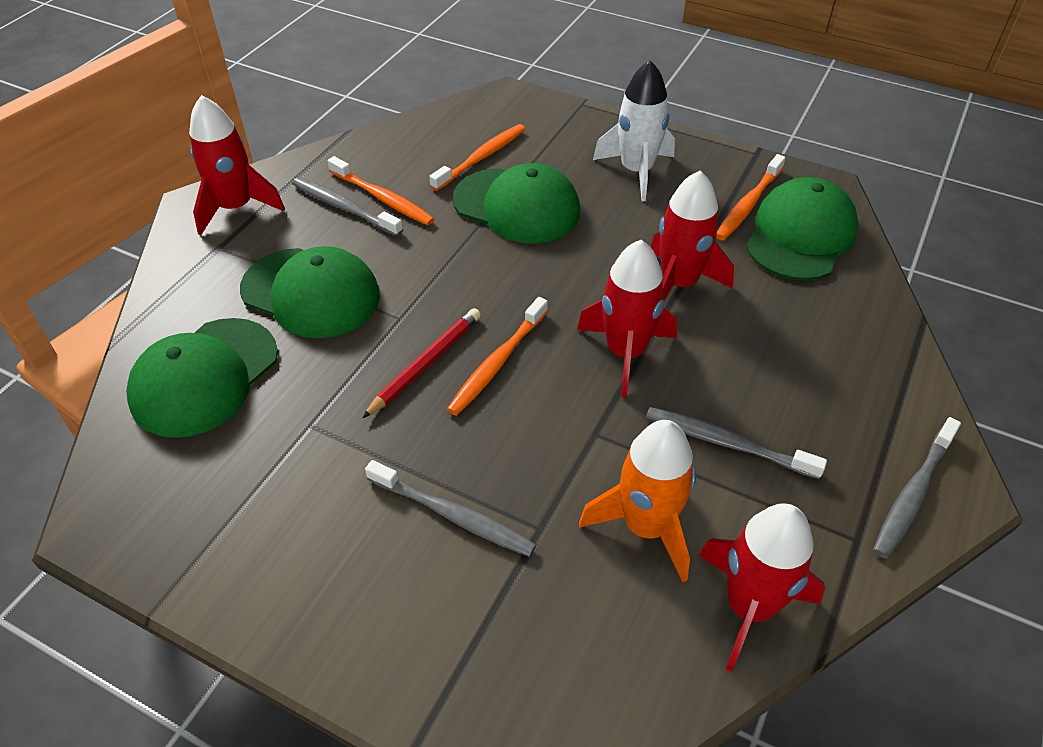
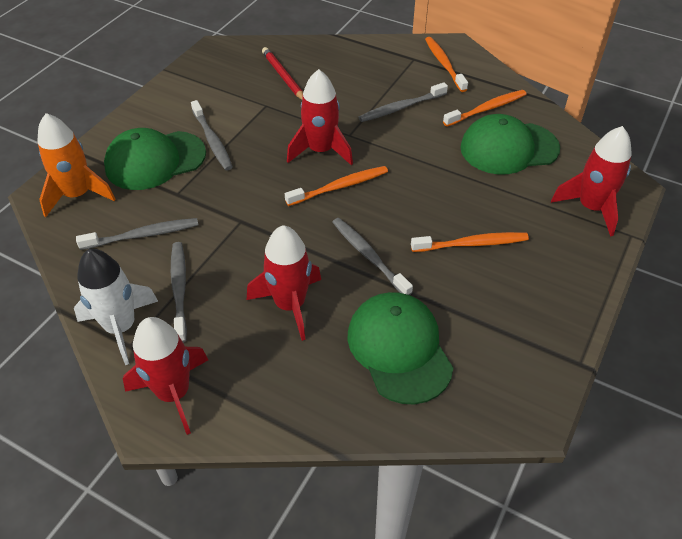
green cap: 4 -> 3
grey toothbrush: 4 -> 5

